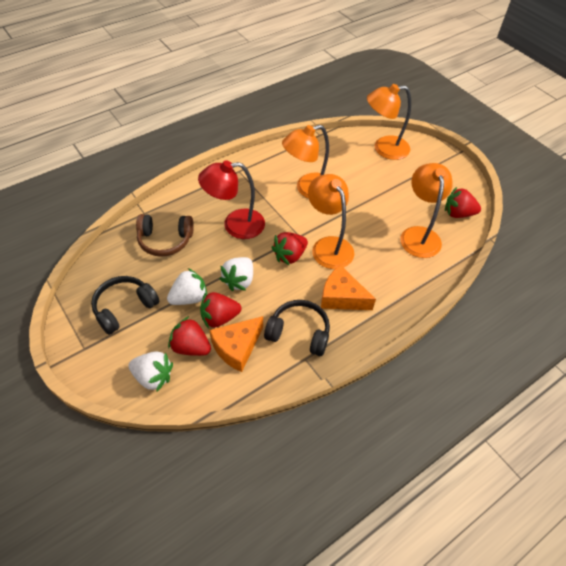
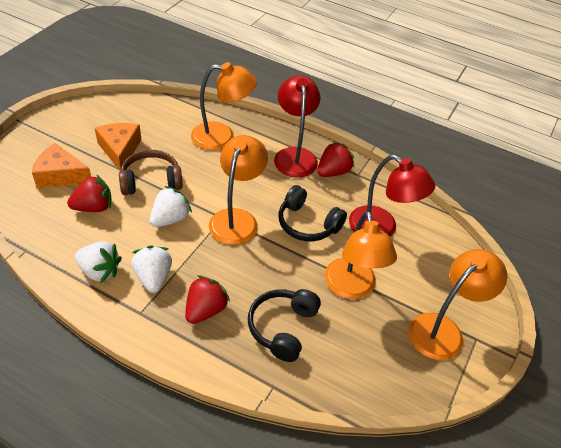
red lamp: 1 -> 2
red strawberry: 4 -> 3

